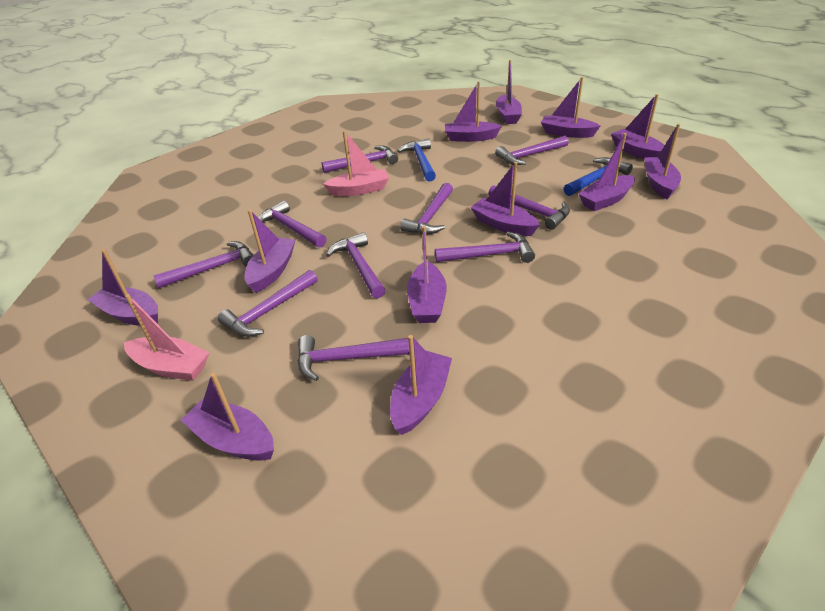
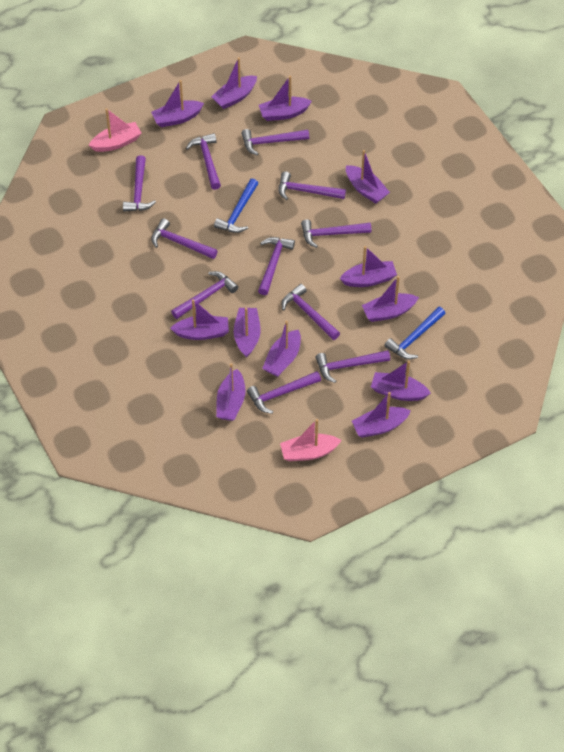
purple hammer: 10 -> 11

